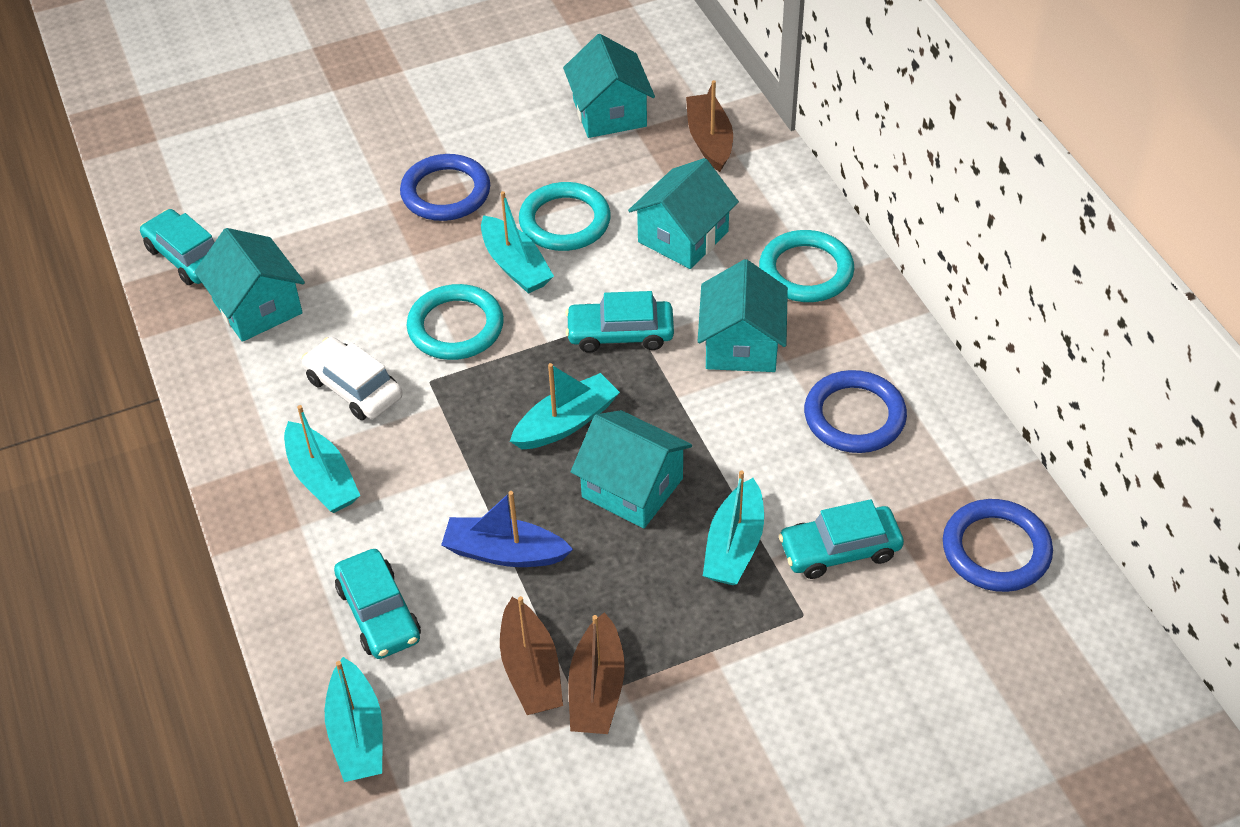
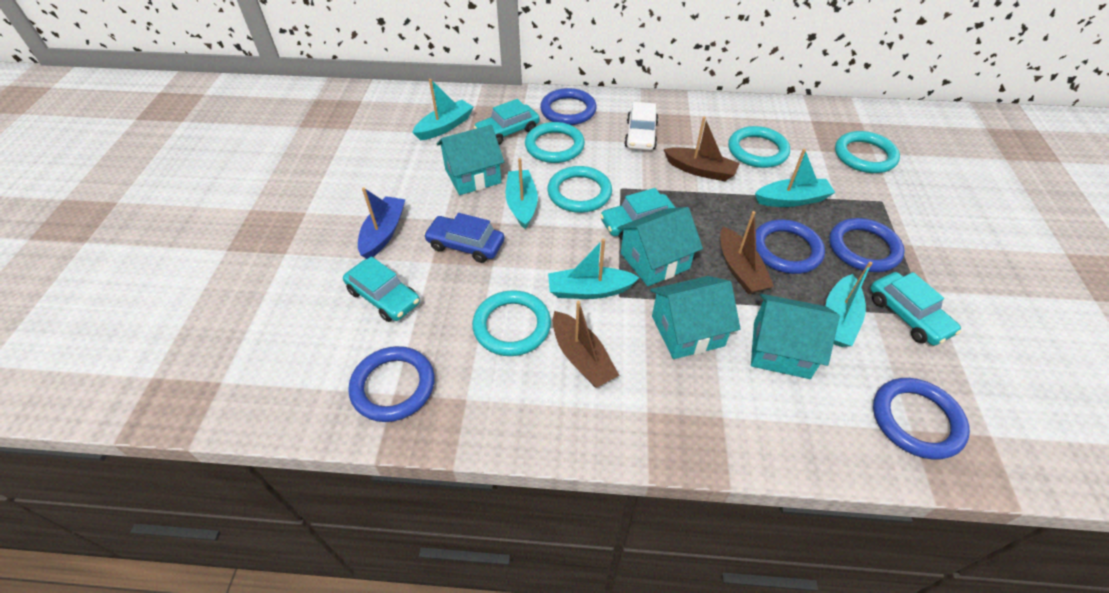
blue car: 0 -> 1
blue ring: 3 -> 5
turquoise house: 5 -> 4
turquoise ring: 3 -> 5

